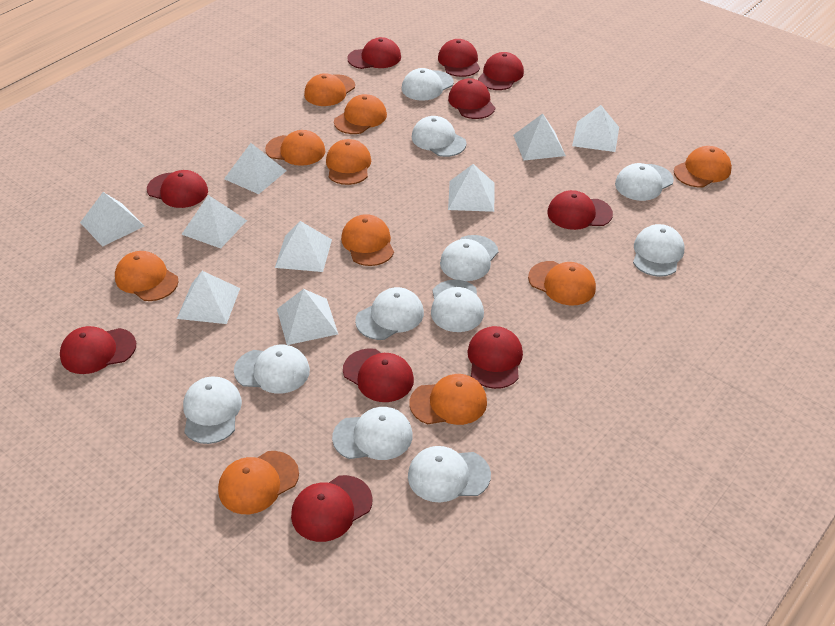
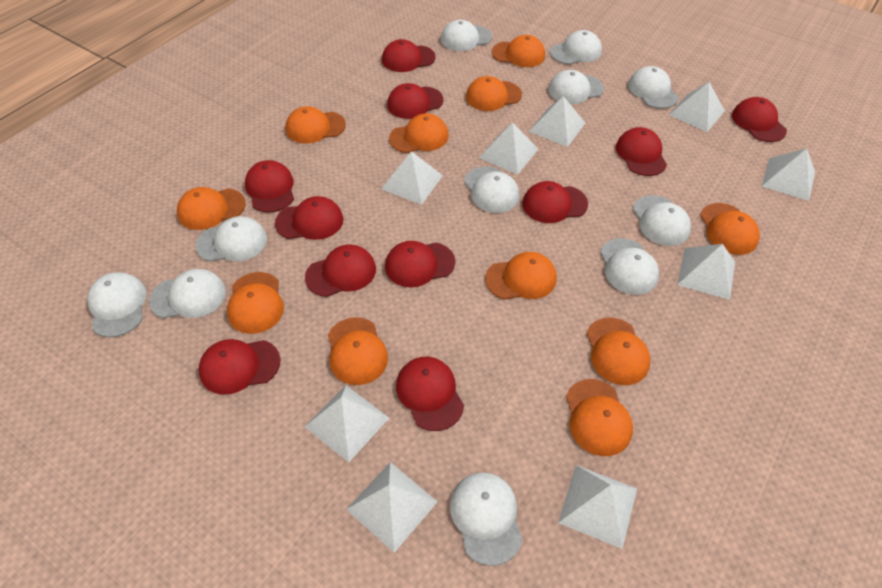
orange cap: 10 -> 11
red cap: 10 -> 11

